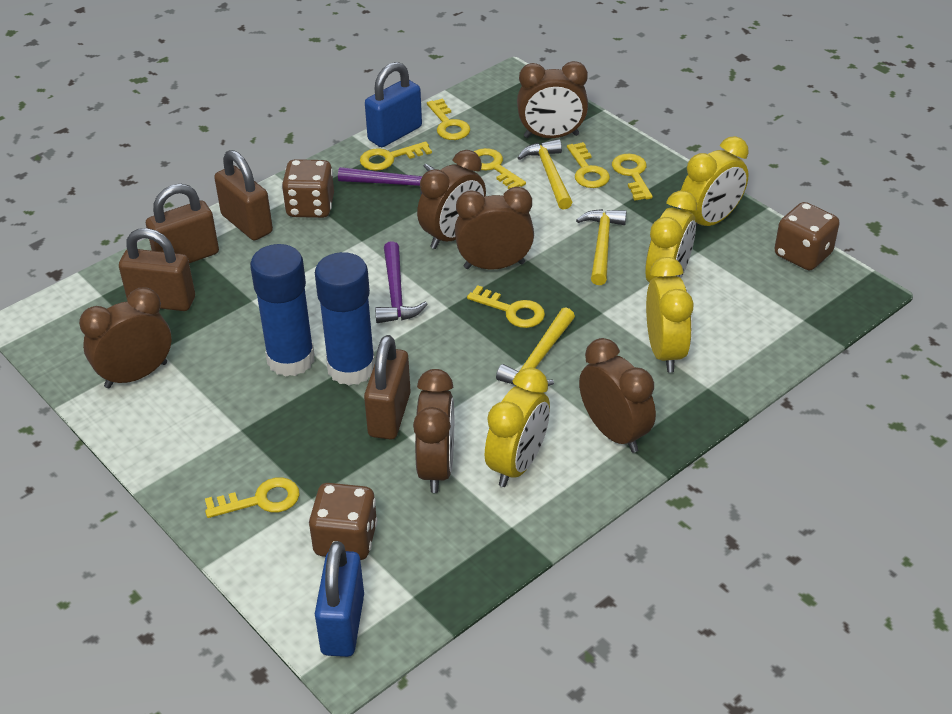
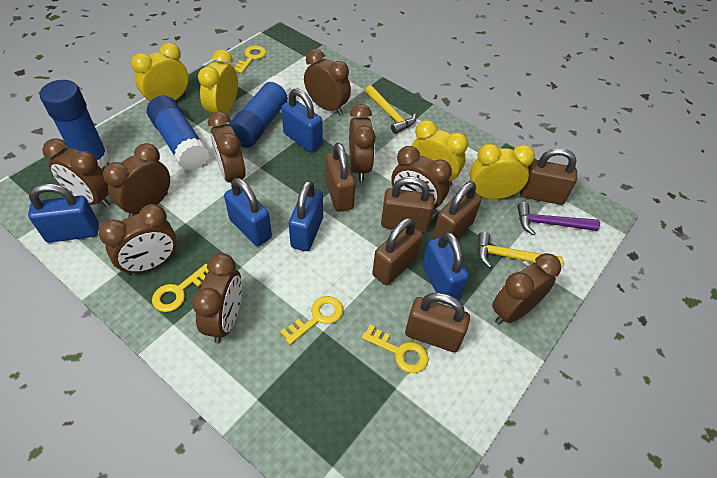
blue glue stick: 2 -> 3
blue padlock: 2 -> 5
brown clock: 6 -> 9
brown dice: 3 -> 0
brown padlock: 4 -> 6
purple hammer: 2 -> 1
yellow hammer: 3 -> 2
yellow key: 7 -> 4

